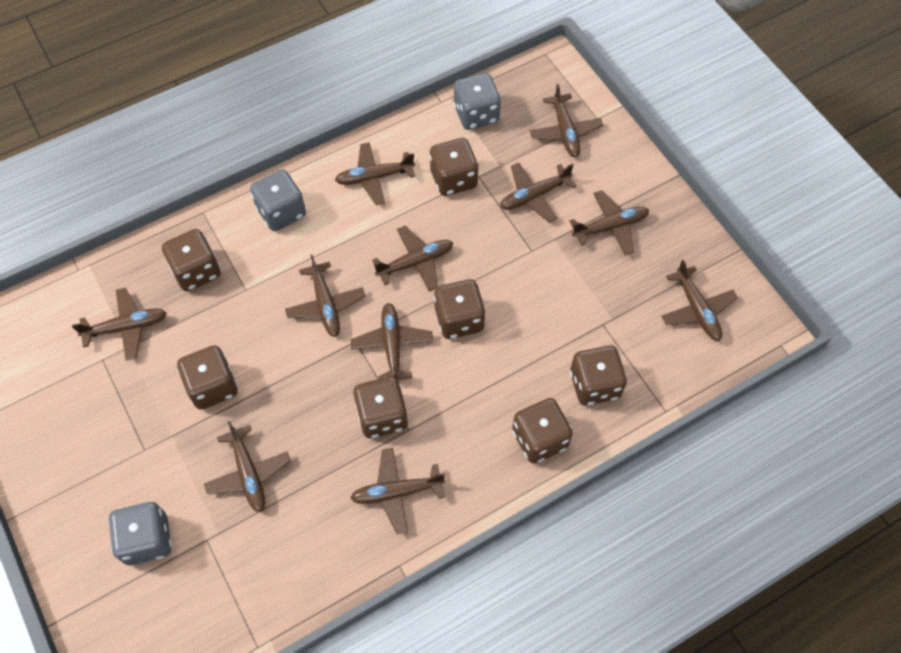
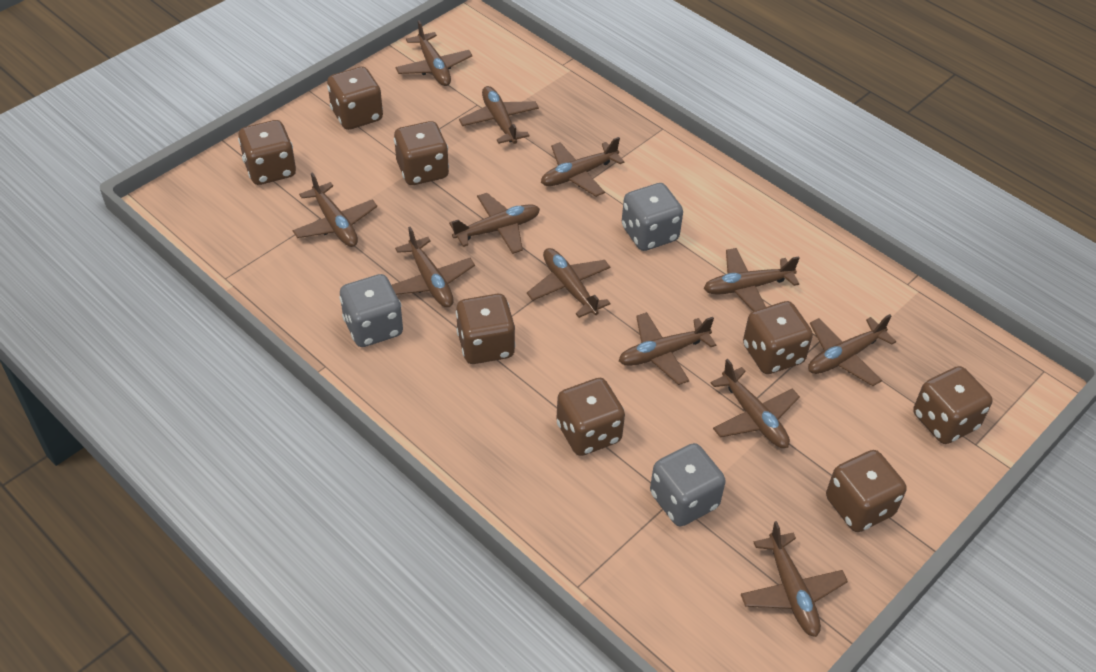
brown dice: 7 -> 8
brown plane: 11 -> 12

